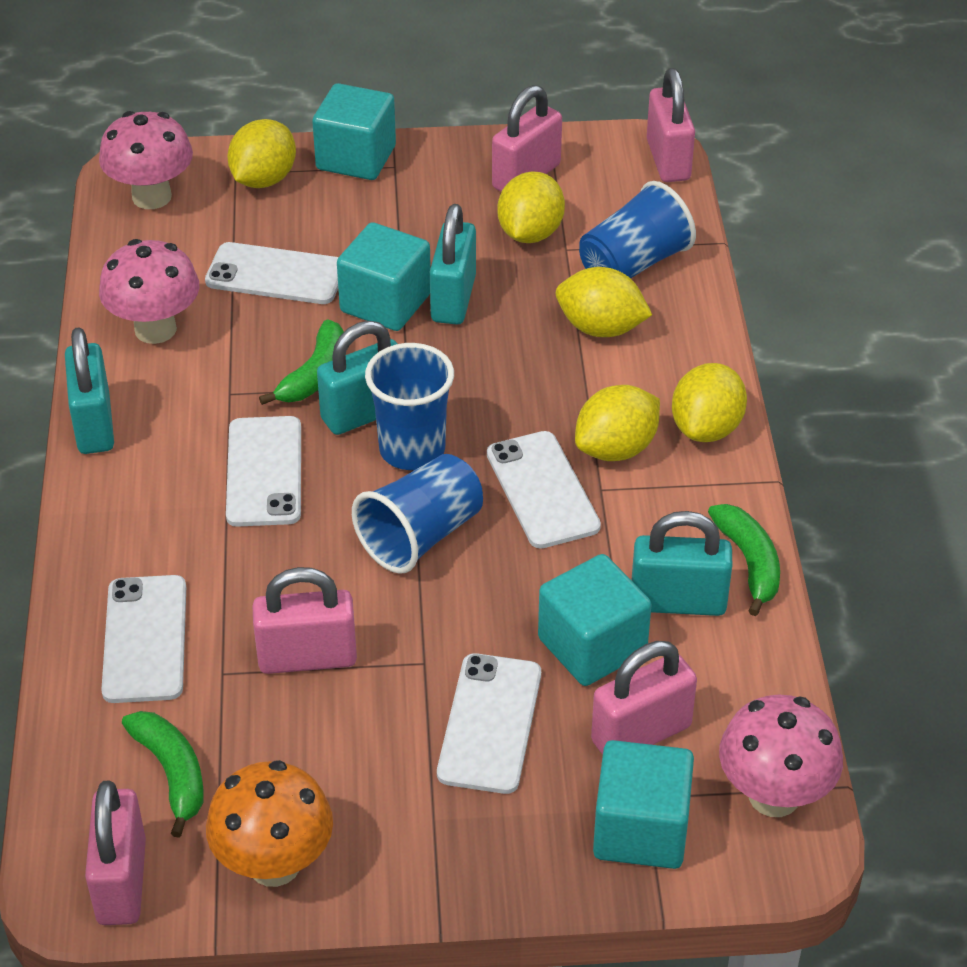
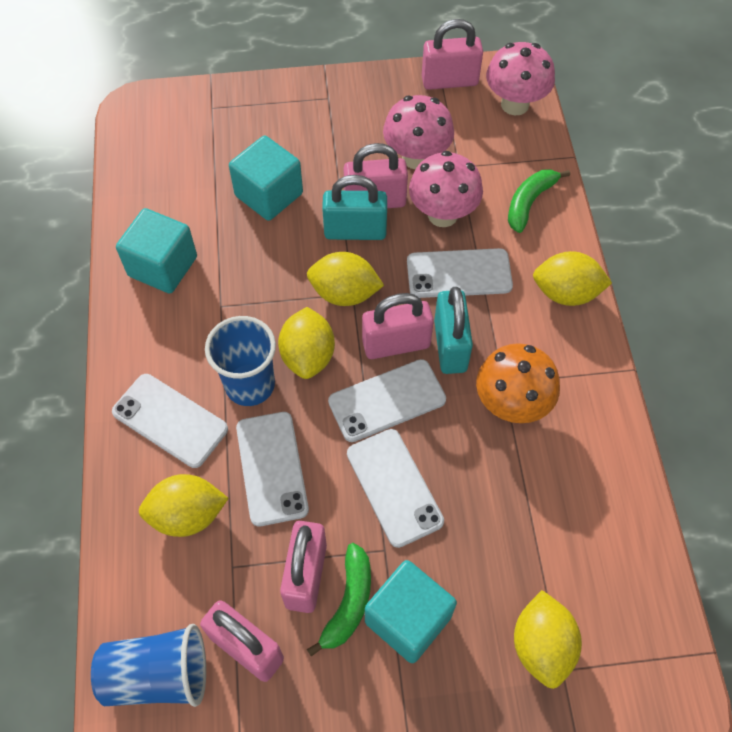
blue cup: 3 -> 2
green banana: 3 -> 2
turquoise cube: 4 -> 3
turquoise padlock: 4 -> 2

